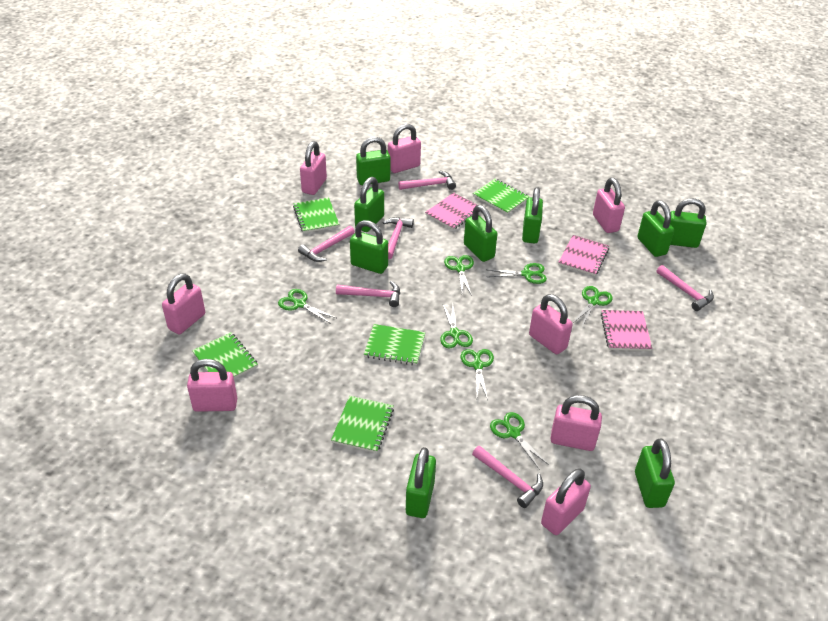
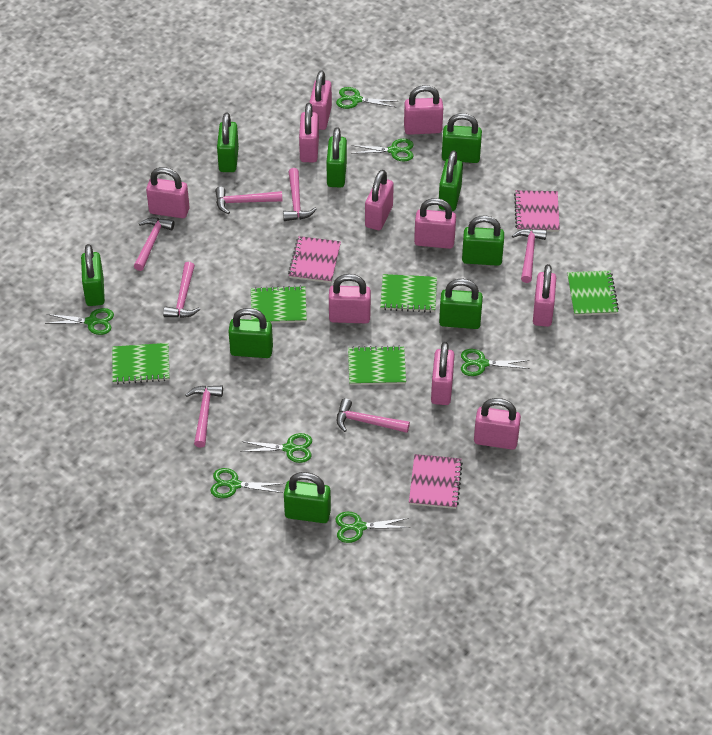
pink hammer: 6 -> 7
pink padlock: 8 -> 10

